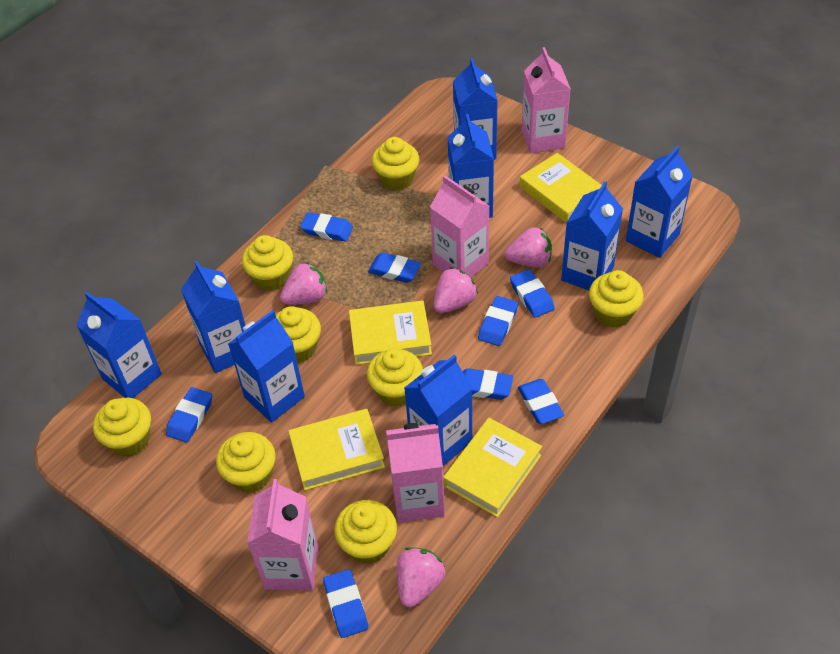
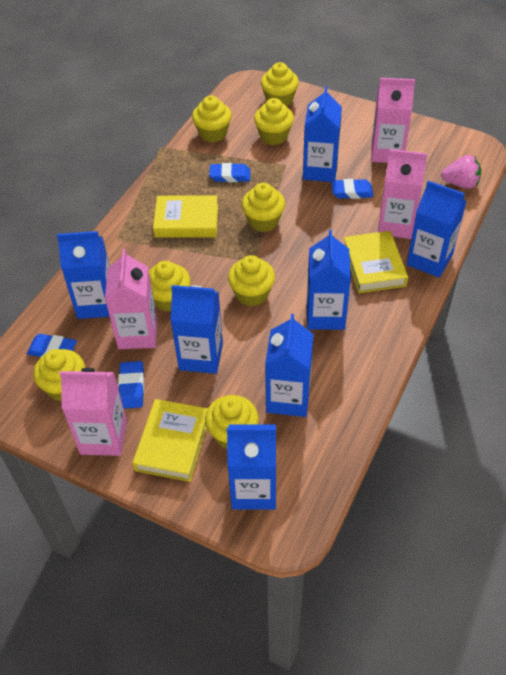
blue carton: 8 -> 7
blue eraser: 8 -> 4
pink strawberry: 4 -> 1
yellow book: 4 -> 3

